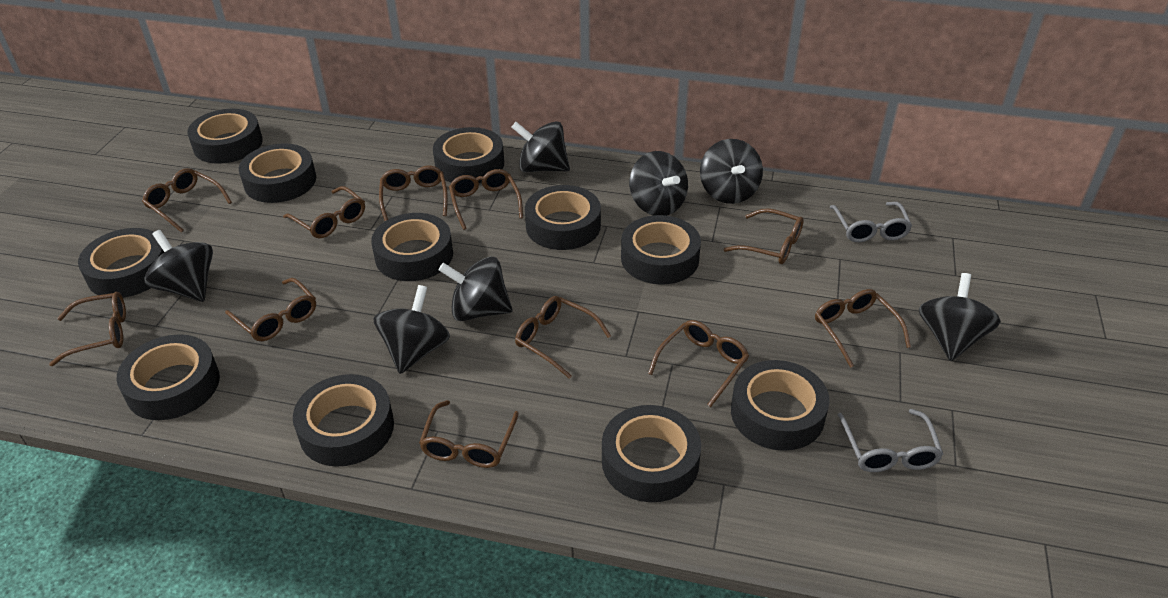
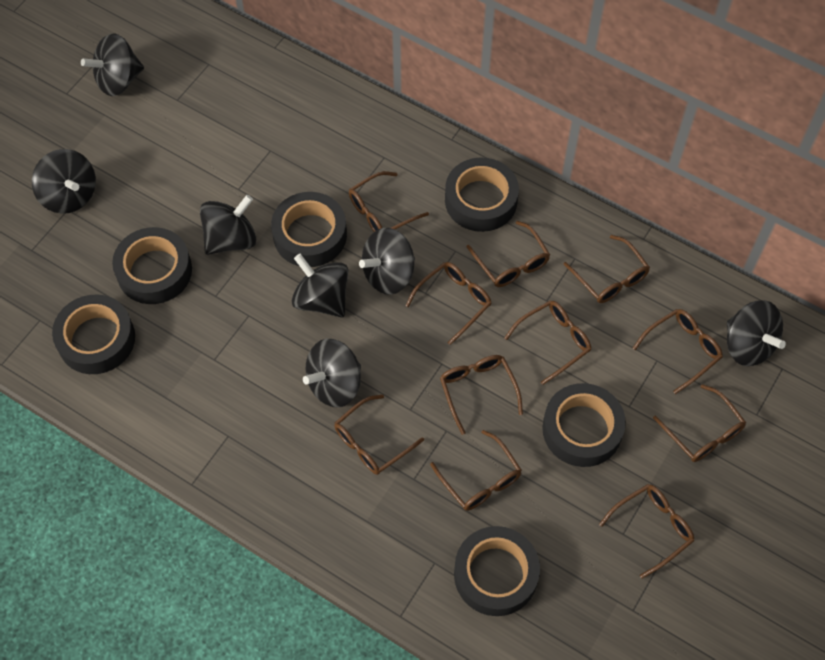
black tape: 11 -> 6
grey glasses: 2 -> 0

